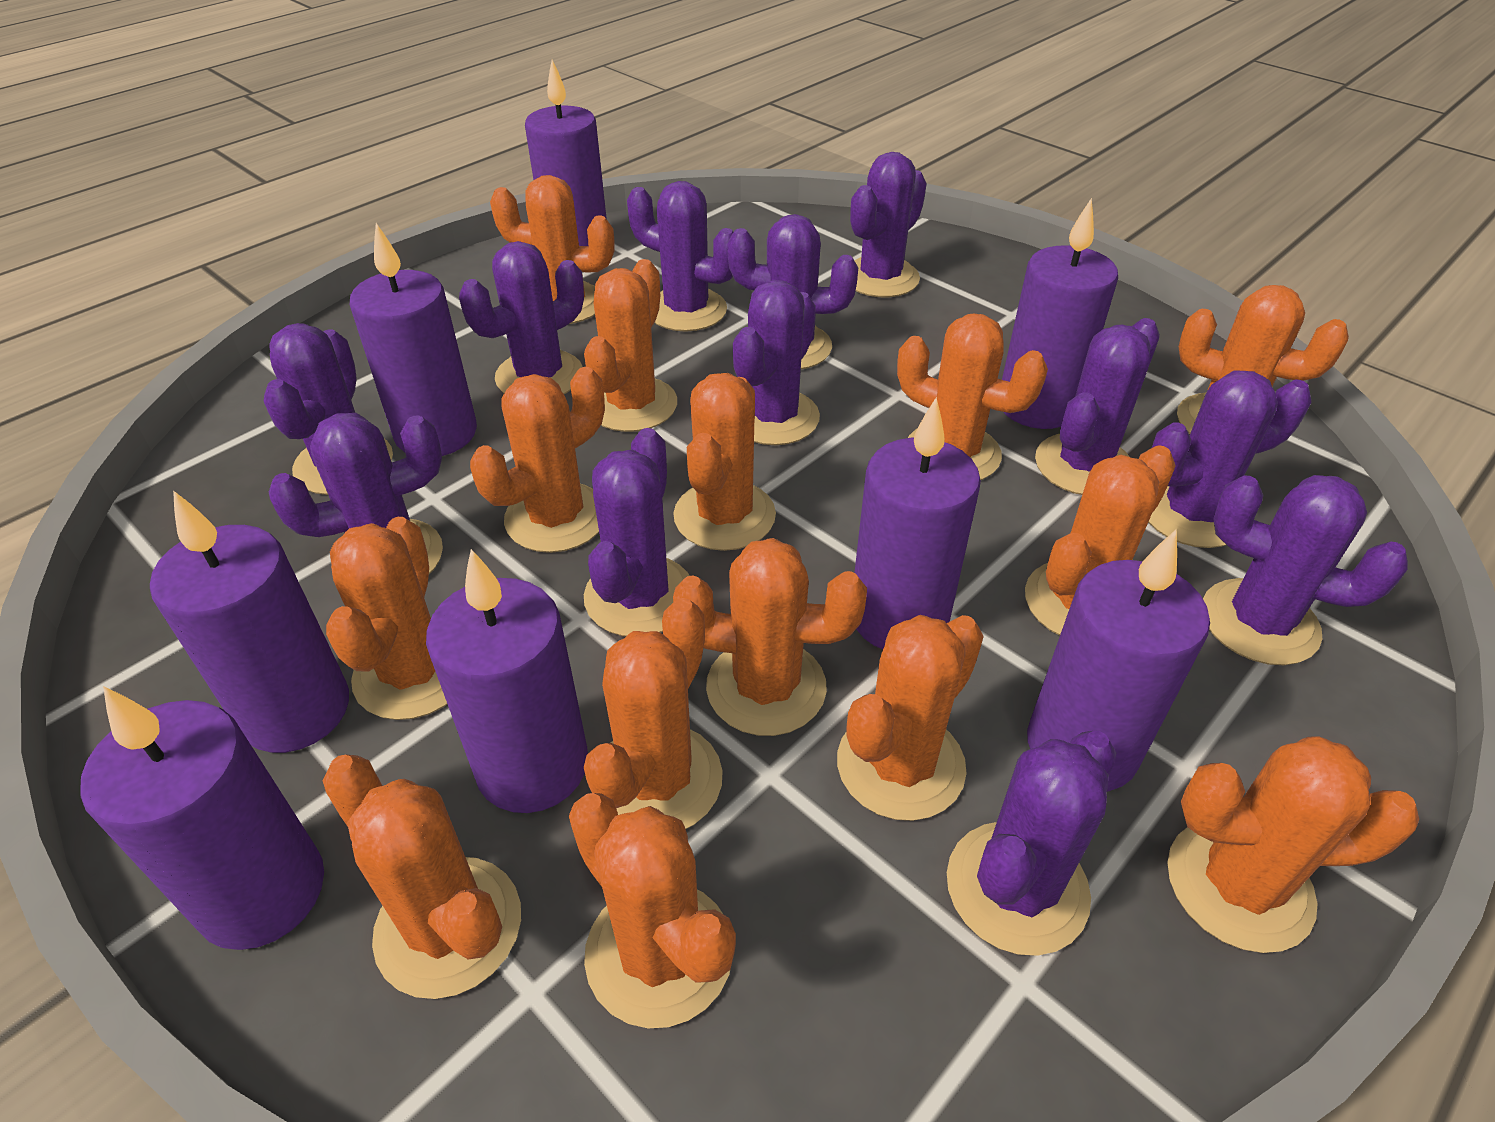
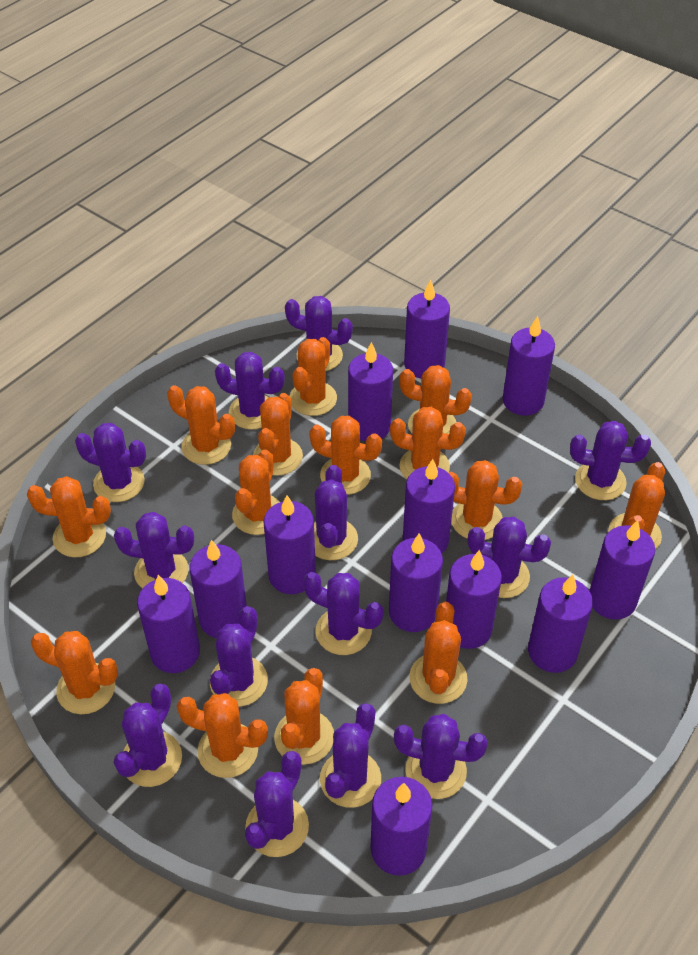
purple cactus: 12 -> 13
purple candle: 8 -> 12

